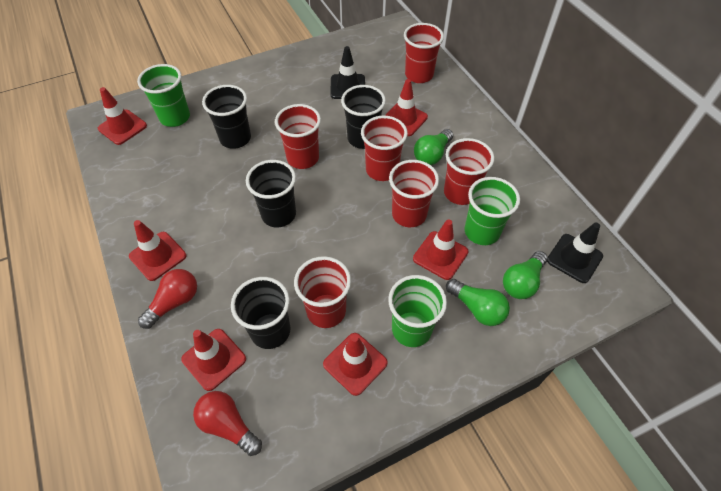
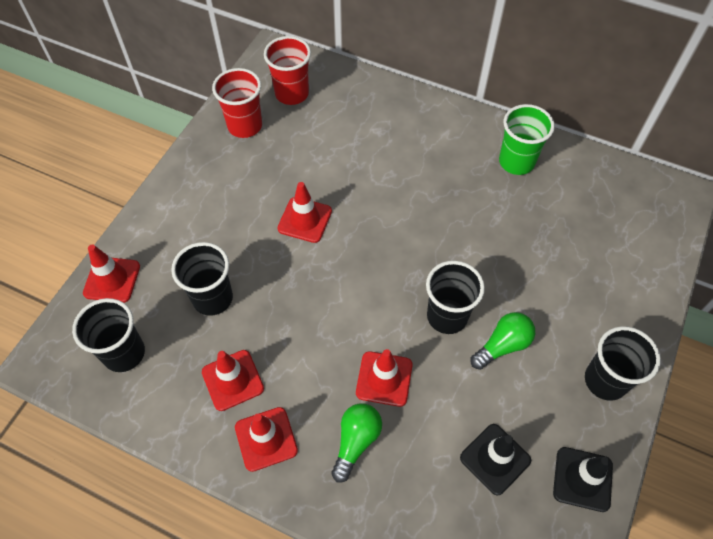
green cup: 3 -> 1
green light bulb: 3 -> 2
red cup: 6 -> 2
red light bulb: 2 -> 0
red traffic cone: 6 -> 5

